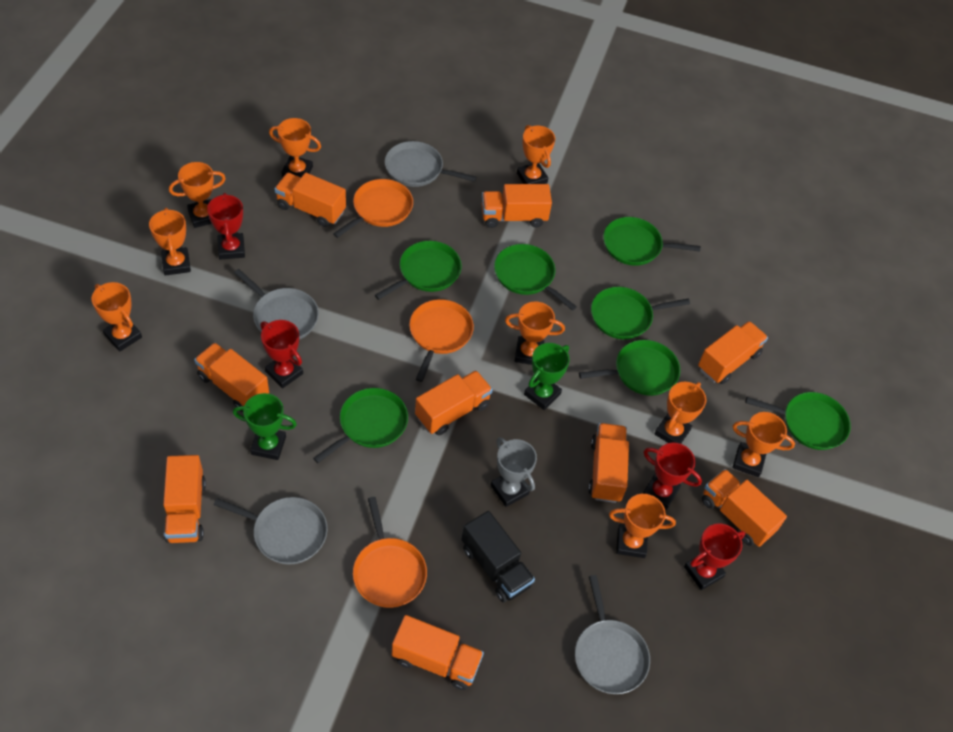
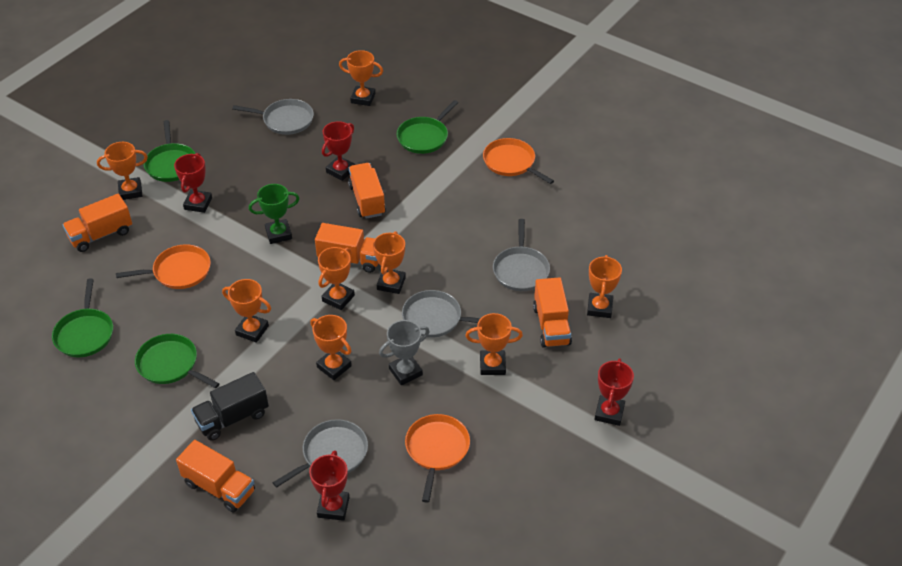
green pan: 7 -> 4
green trophy: 2 -> 1
orange trophy: 9 -> 8
orange truck: 9 -> 5

